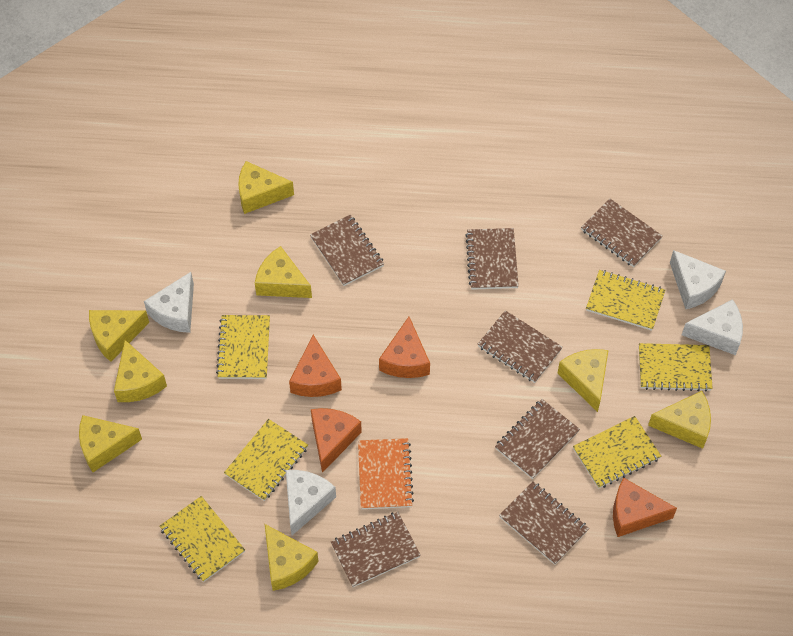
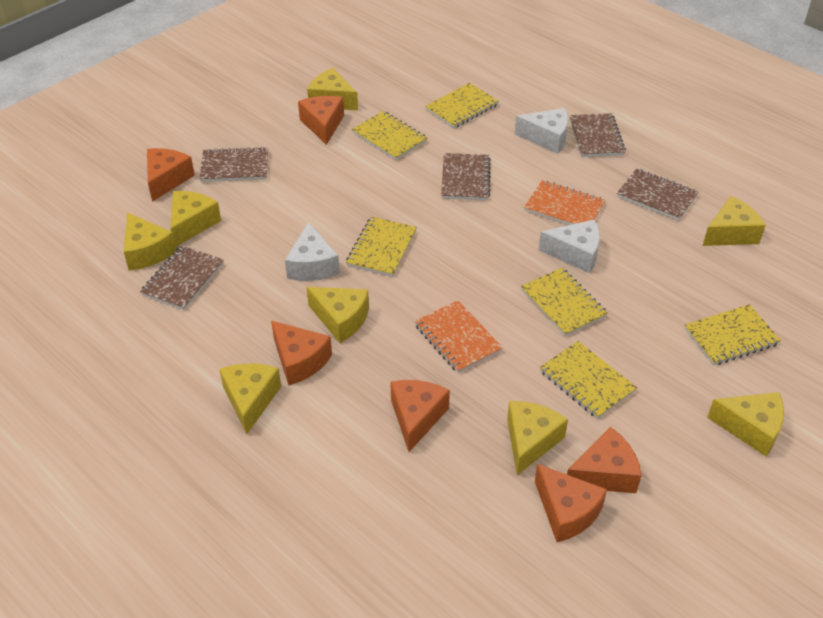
brown notebook: 7 -> 5
orange cheese: 4 -> 6
orange notebook: 1 -> 2
white cheese: 4 -> 3

